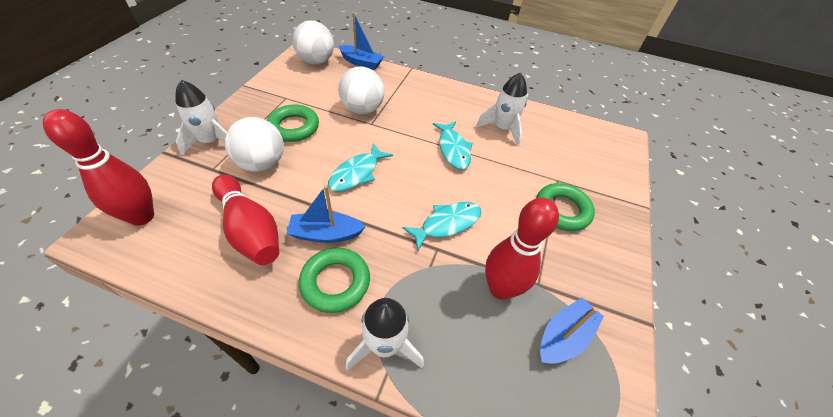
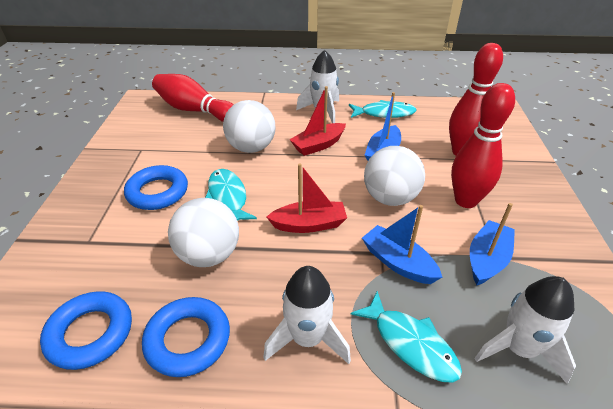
blue ring: 0 -> 3
green ring: 3 -> 0
red boat: 0 -> 2

